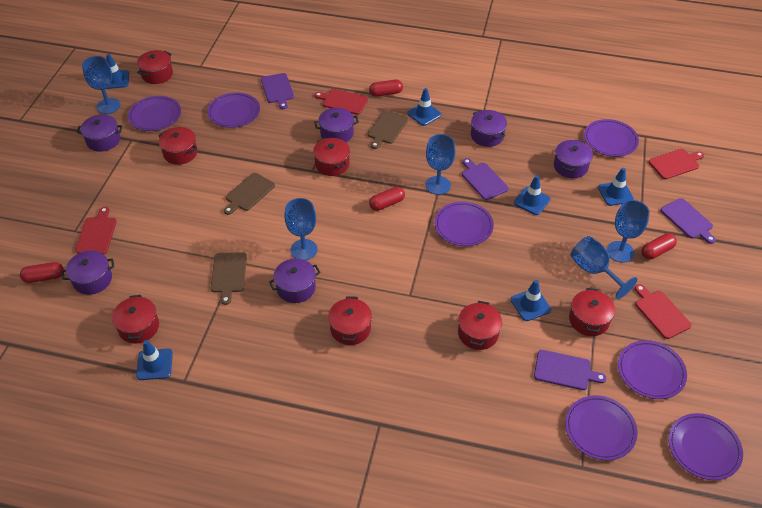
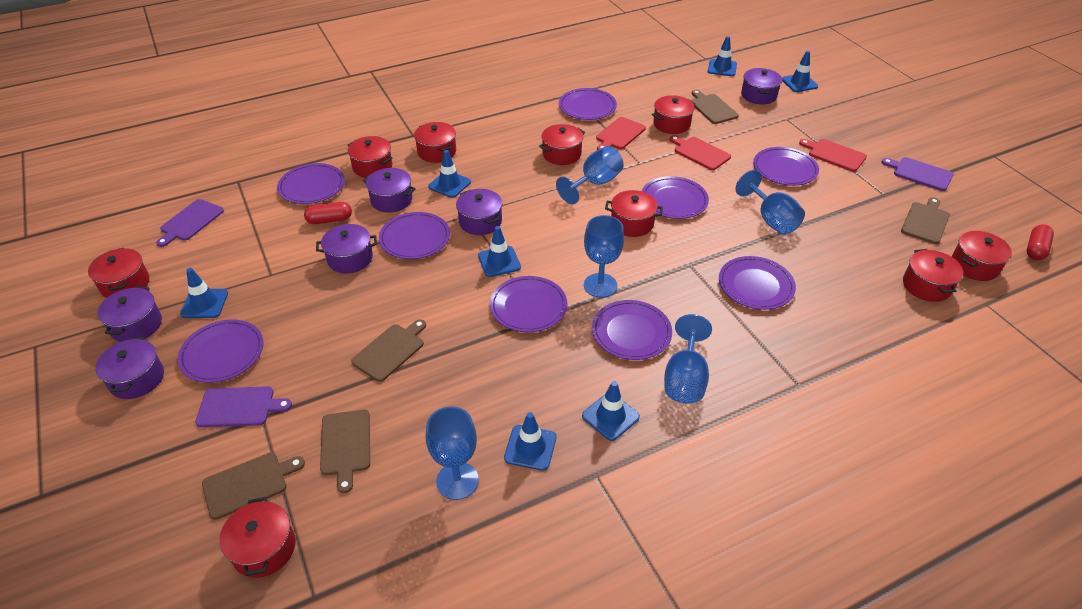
blue traffic cone: 6 -> 7
brown cutting board: 3 -> 5
purple cutting board: 4 -> 3
purple plate: 7 -> 9
red capsule: 4 -> 2
red cutting board: 4 -> 3
red pot: 7 -> 9

